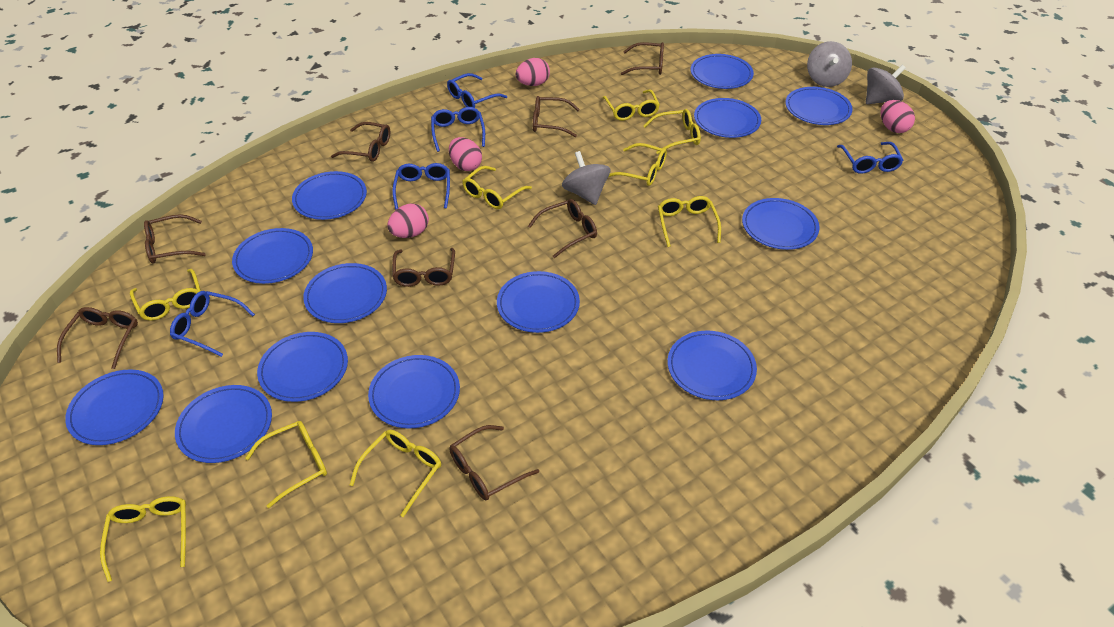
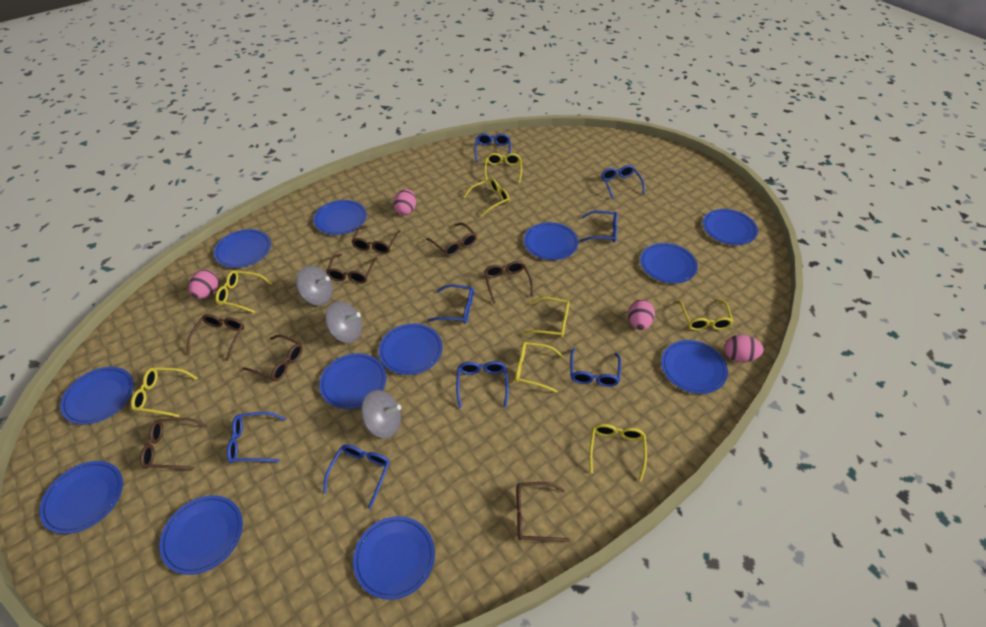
blue glasses: 5 -> 8
blue plate: 13 -> 12
yellow glasses: 9 -> 8

